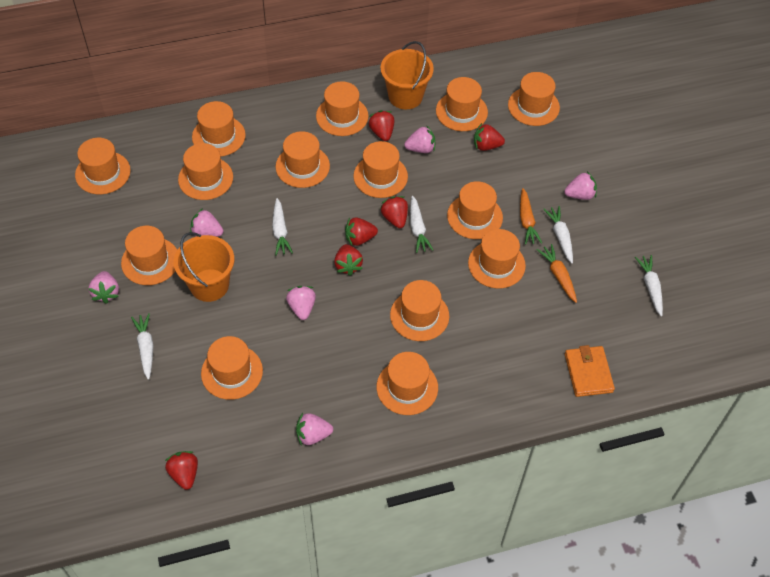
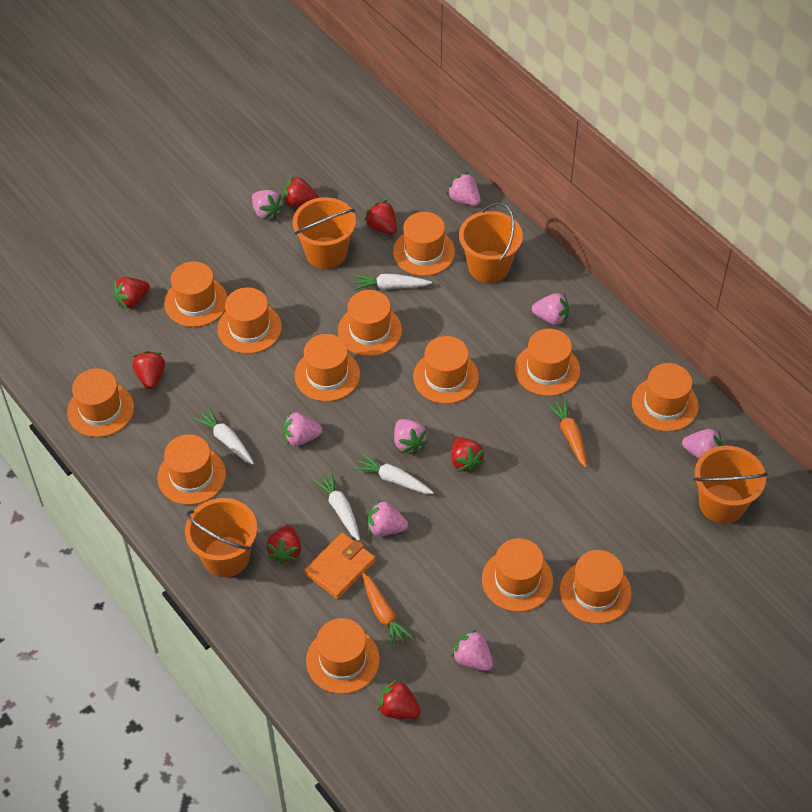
orange bucket: 2 -> 4
orange hat: 14 -> 13
pink strawberry: 6 -> 8
red strawberry: 6 -> 7
white carrot: 5 -> 4

